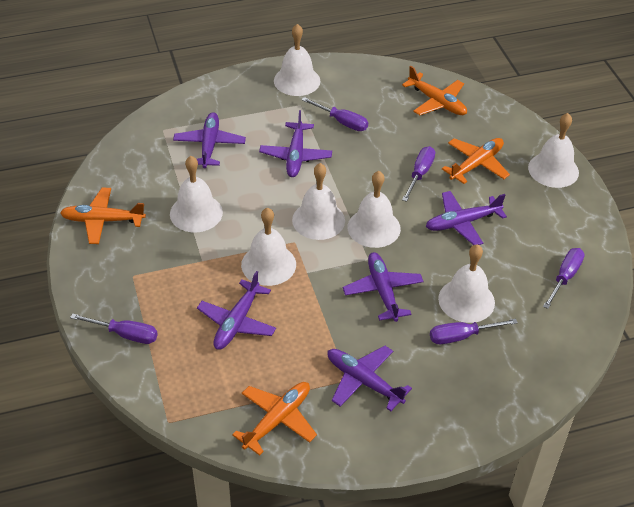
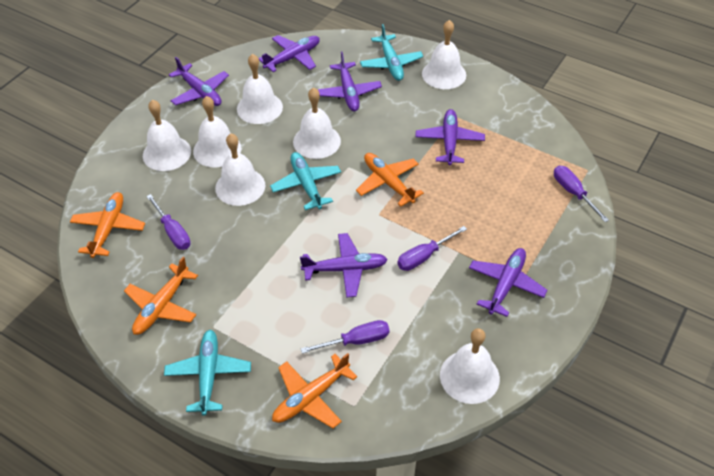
purple screwdriver: 5 -> 4
turquoise plane: 0 -> 3

